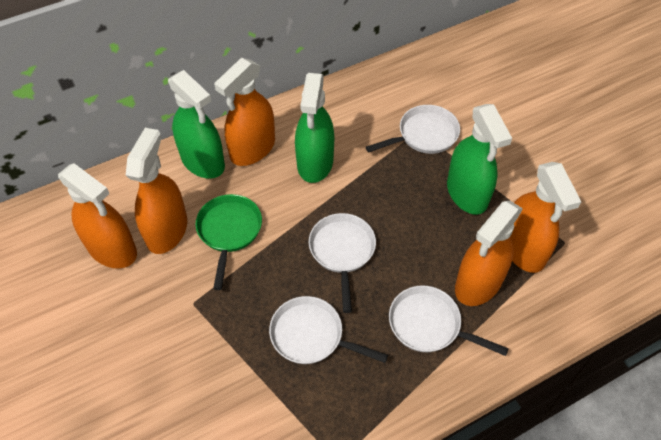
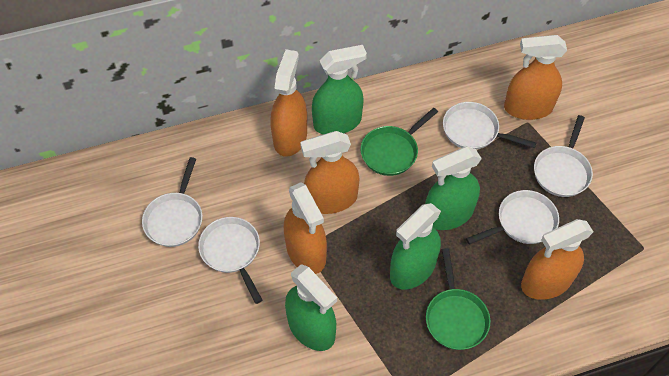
green pan: 1 -> 2
green spray bottle: 3 -> 4
white pan: 4 -> 5

